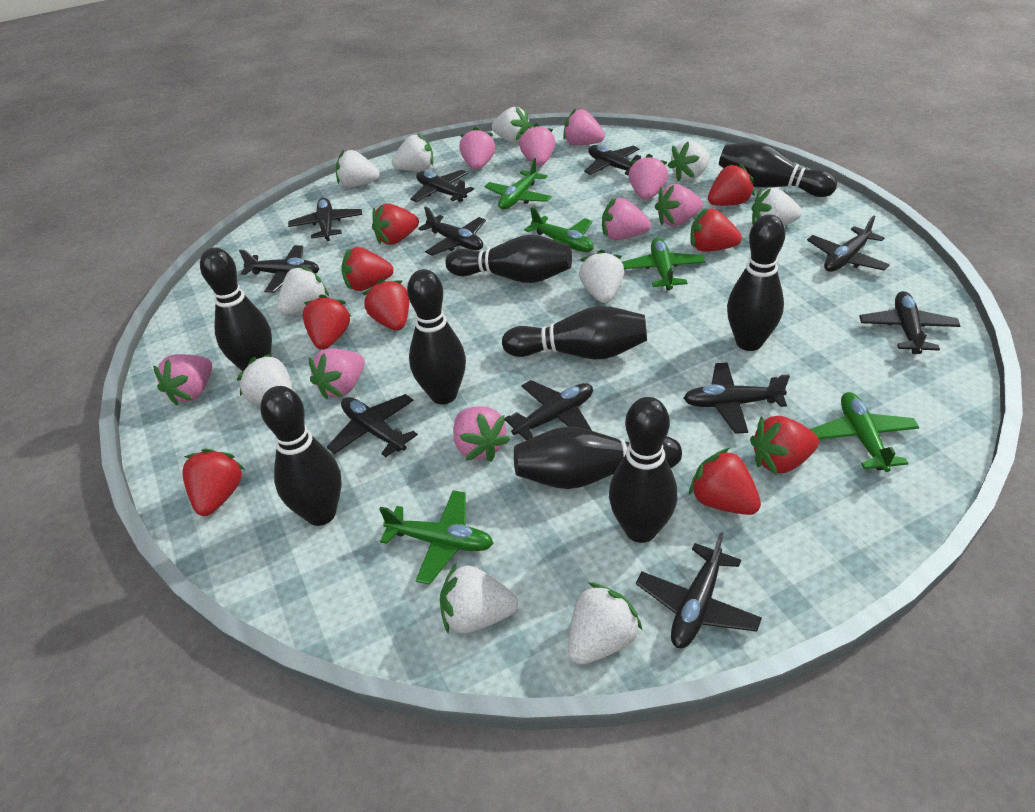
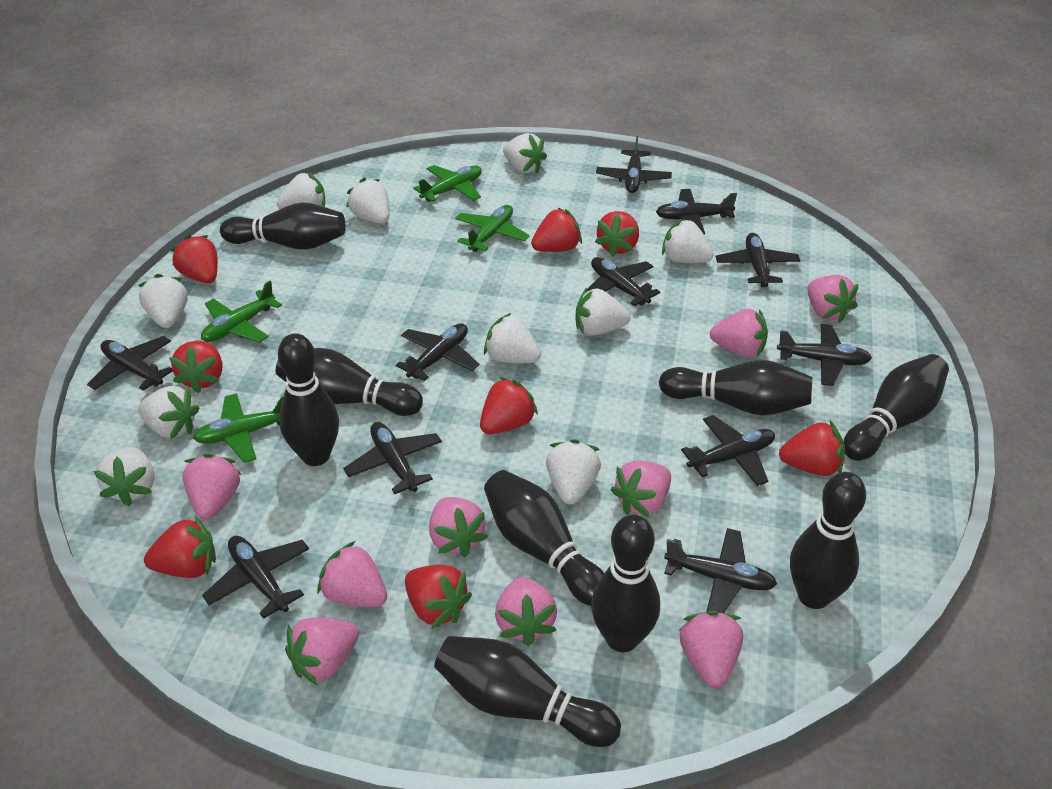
green plane: 5 -> 4
red strawberry: 9 -> 8

